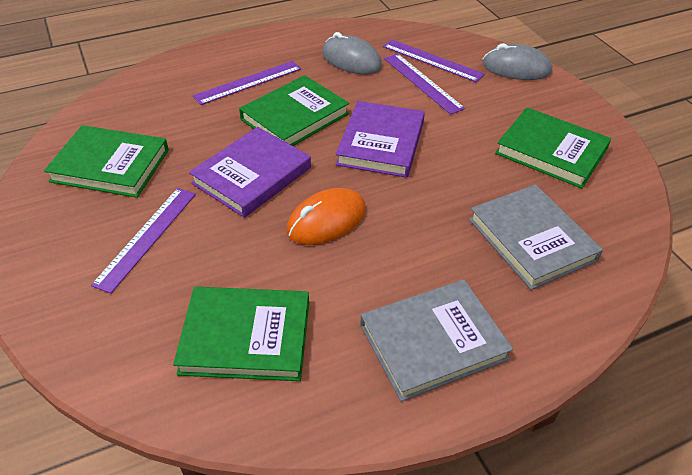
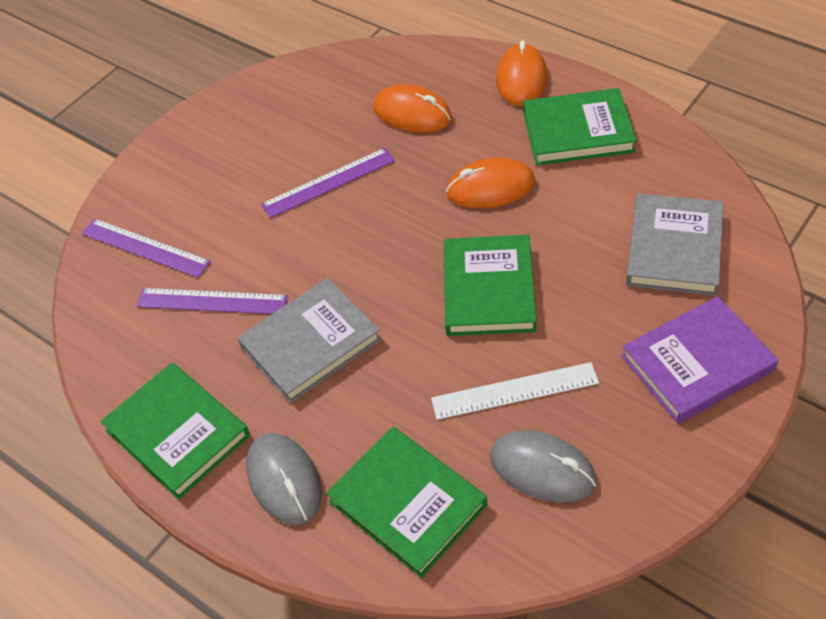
orange mouse: 1 -> 3
purple book: 2 -> 1
purple ruler: 4 -> 3
white ruler: 0 -> 1

